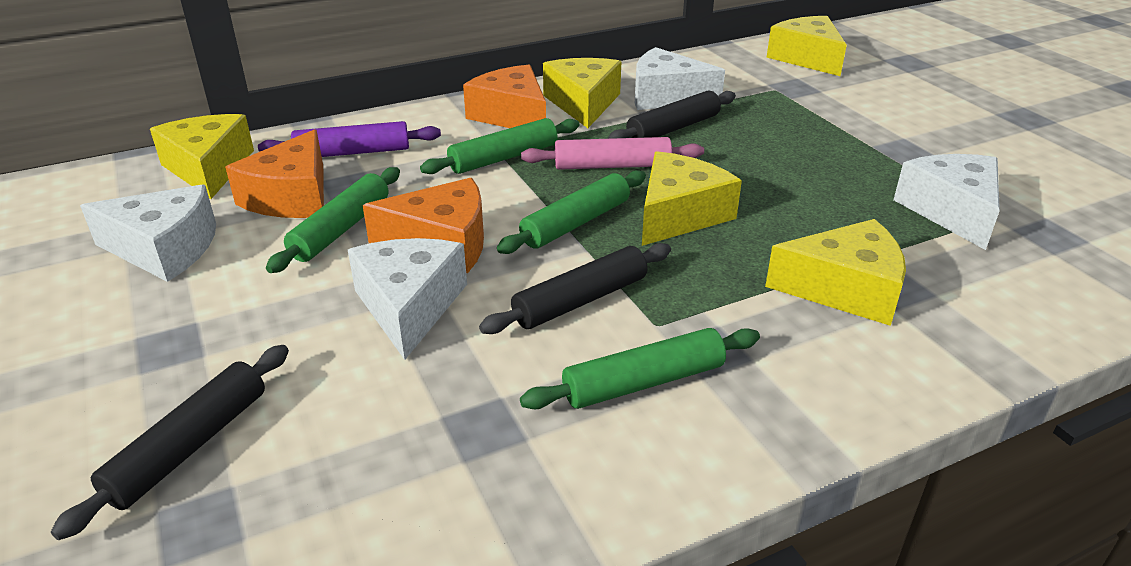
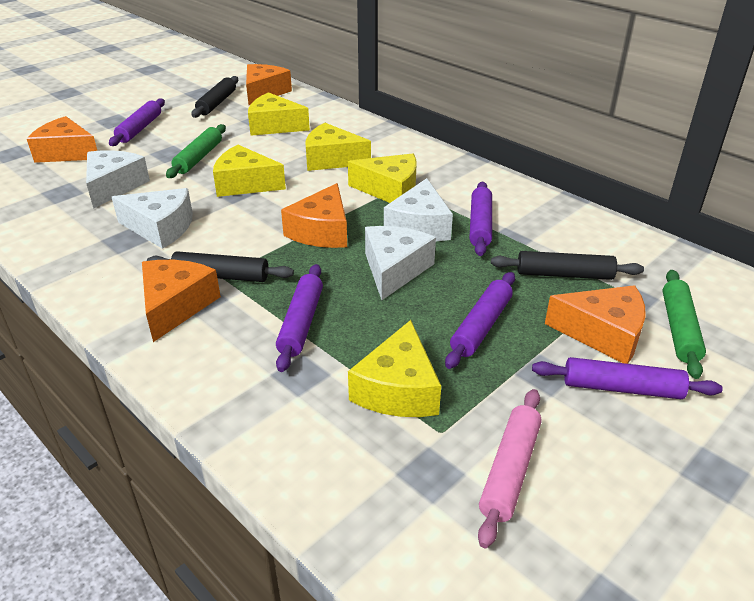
green rolling pin: 4 -> 2
orange cheese: 3 -> 5
purple rolling pin: 1 -> 5

